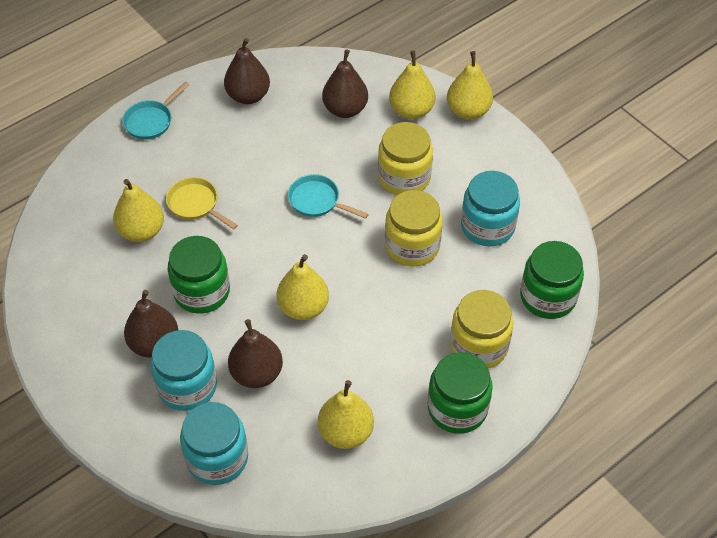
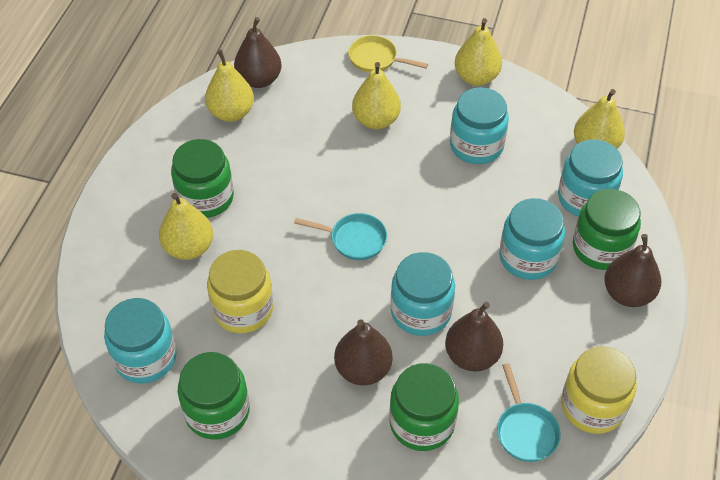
green jar: 3 -> 4
turquoise jar: 3 -> 5
yellow jar: 3 -> 2

